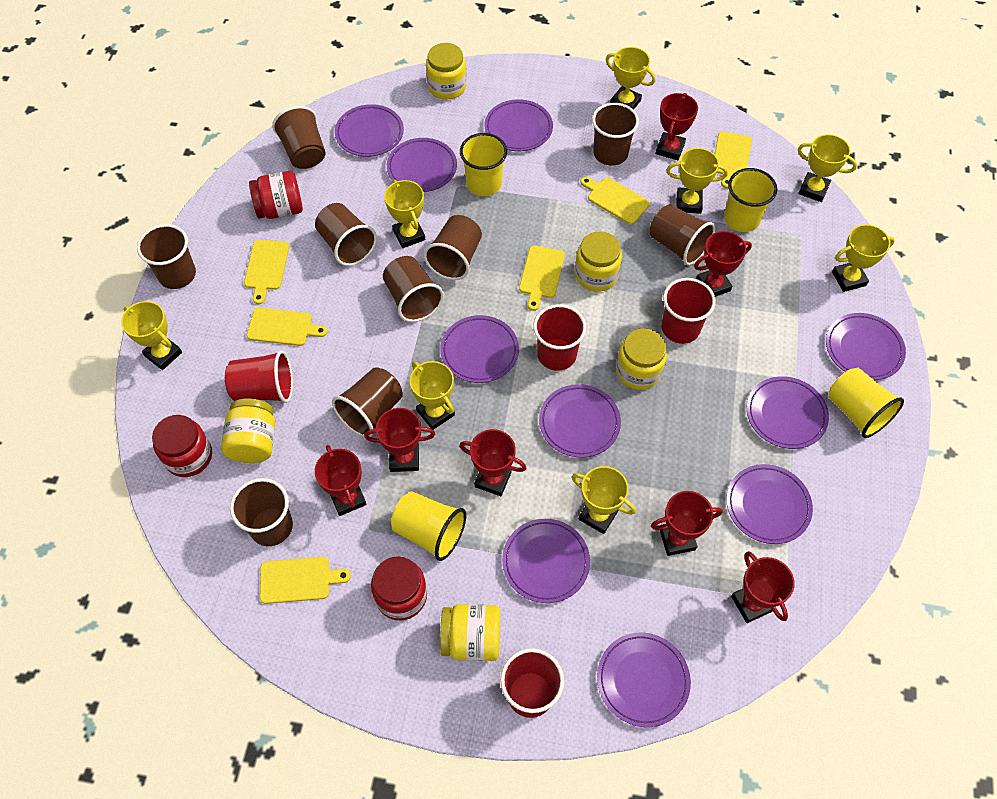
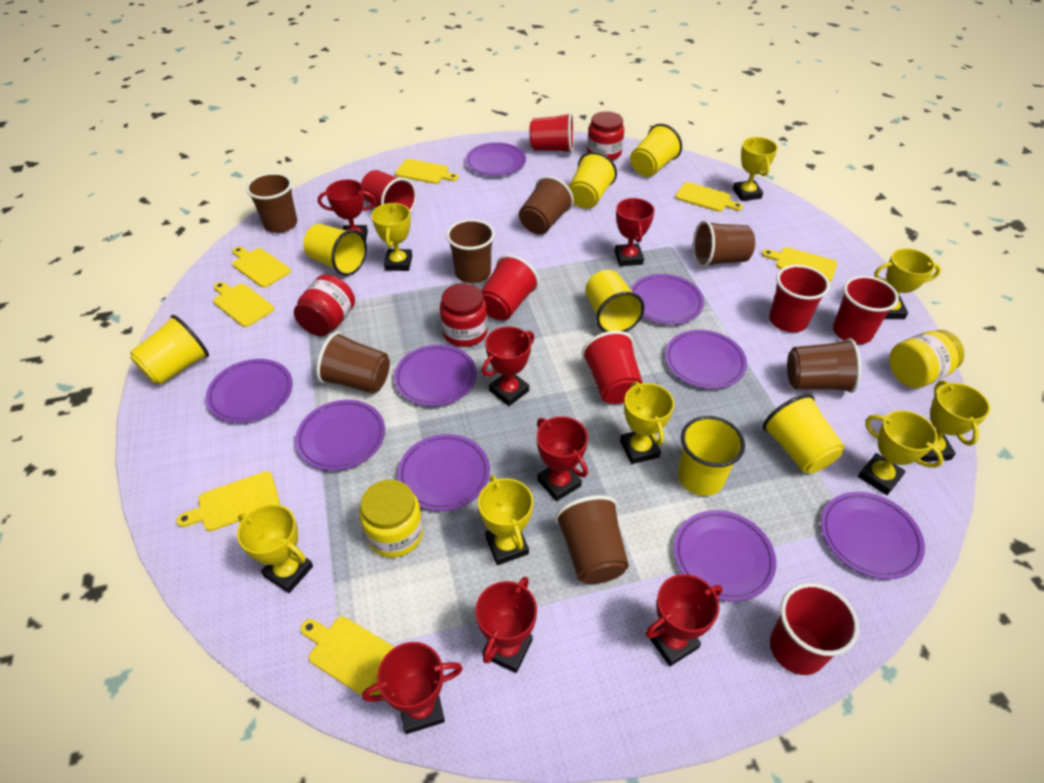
brown cup: 9 -> 7
purple plate: 10 -> 9
red cup: 4 -> 7
yellow cup: 4 -> 7
yellow cutting board: 6 -> 7
yellow jar: 5 -> 2

